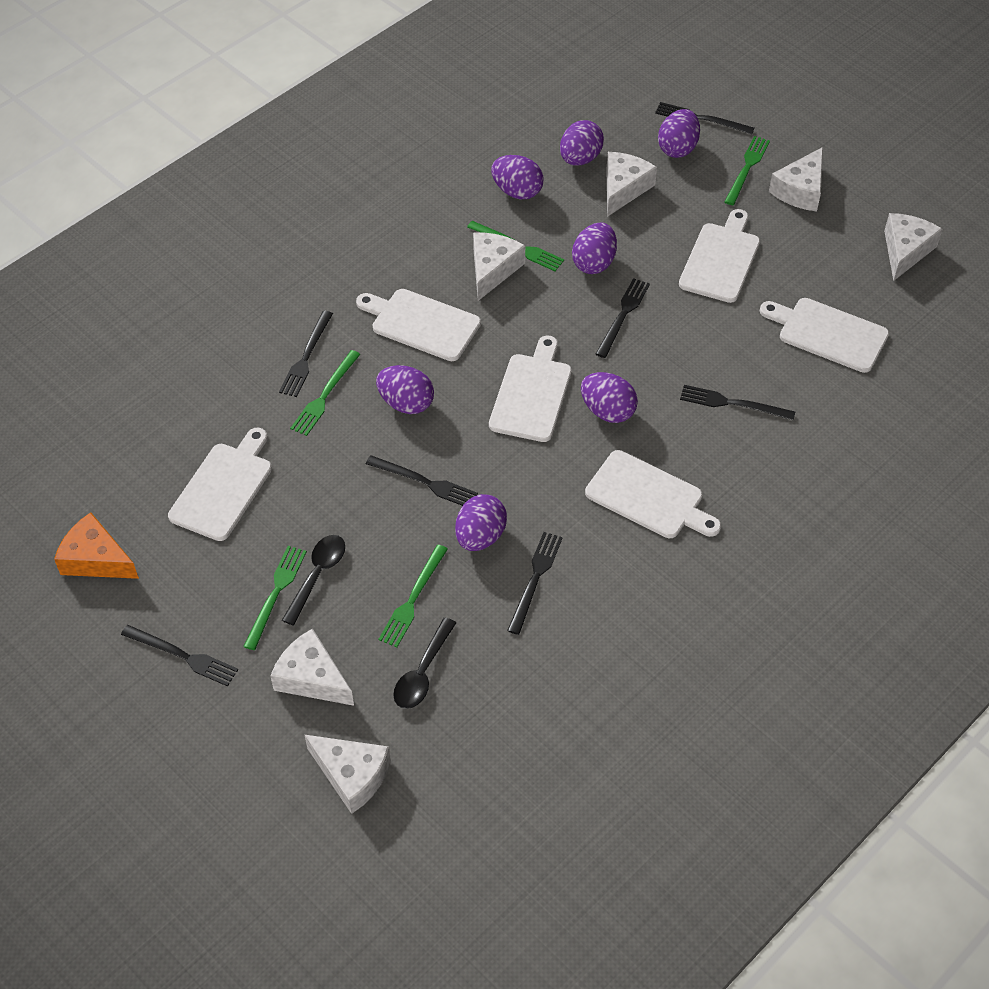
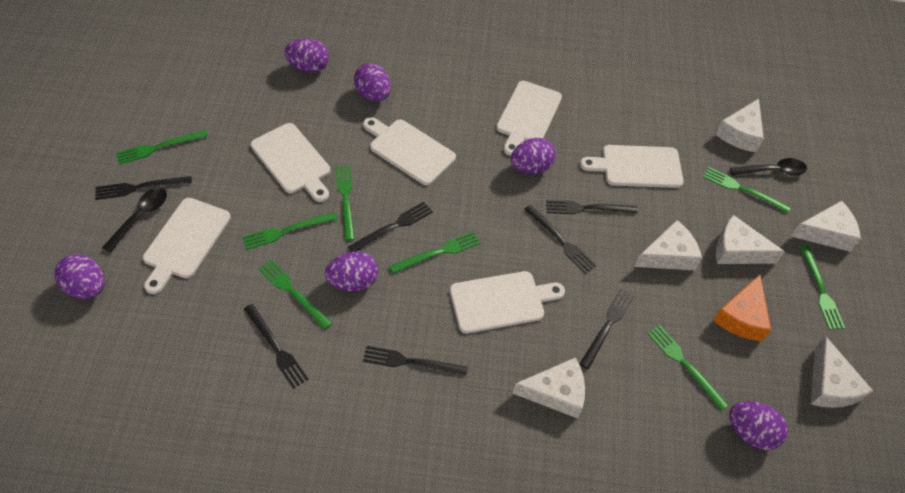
green fork: 5 -> 8
purple egg: 7 -> 6

